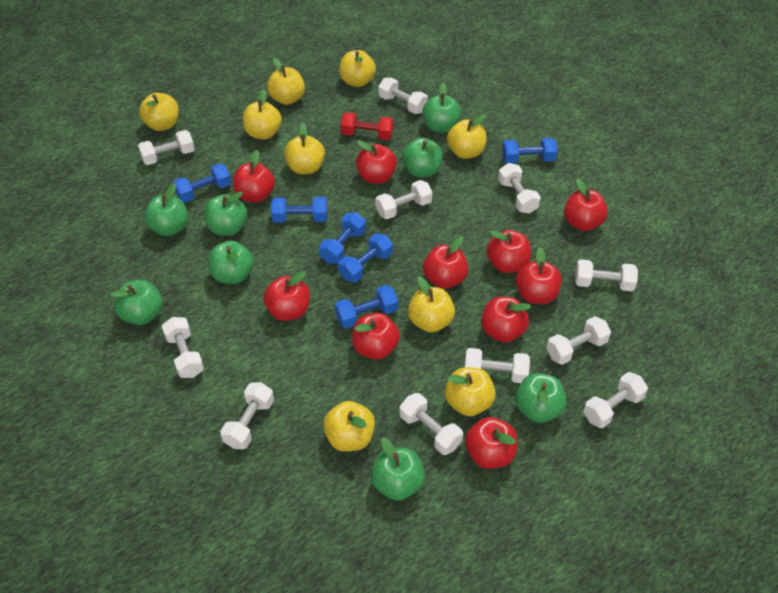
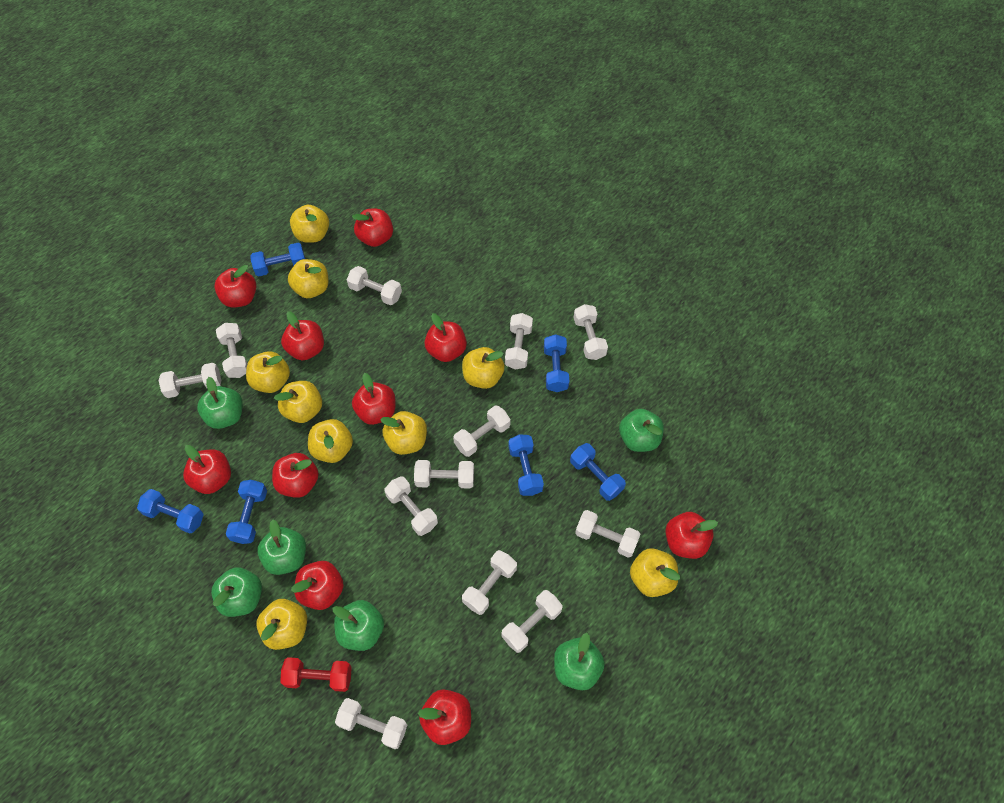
green apple: 8 -> 6
white dumbbell: 11 -> 12

